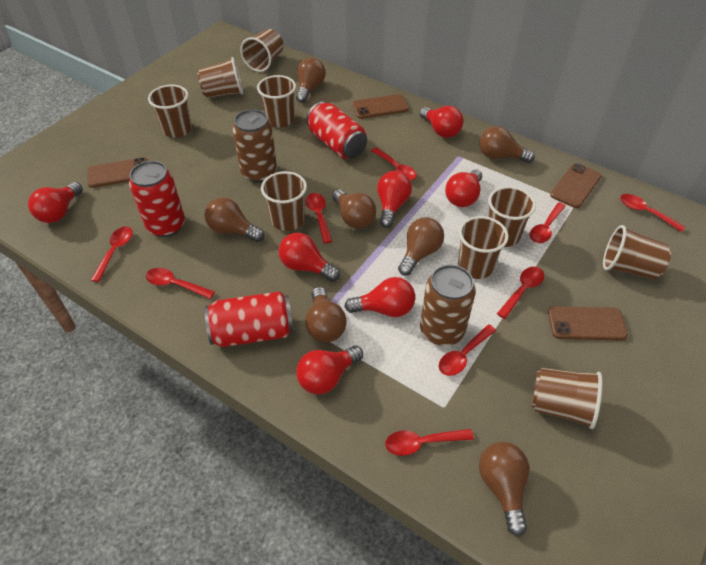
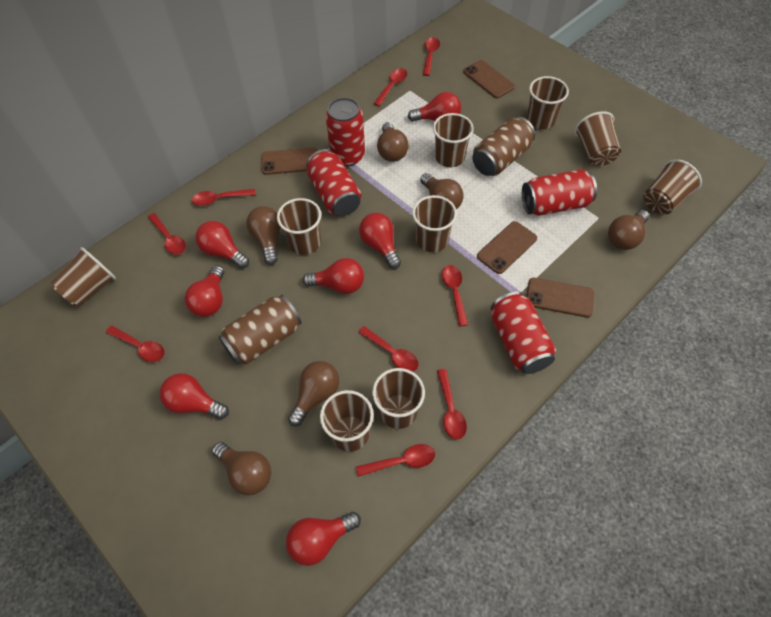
brown light bulb: 7 -> 6
red can: 3 -> 4

